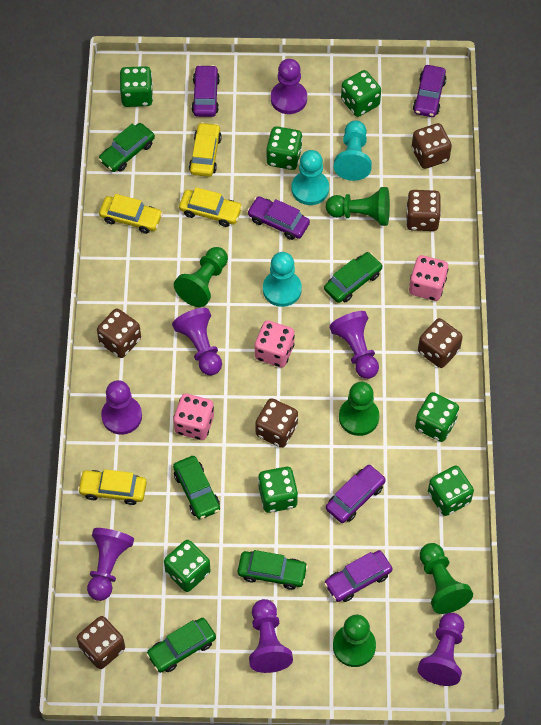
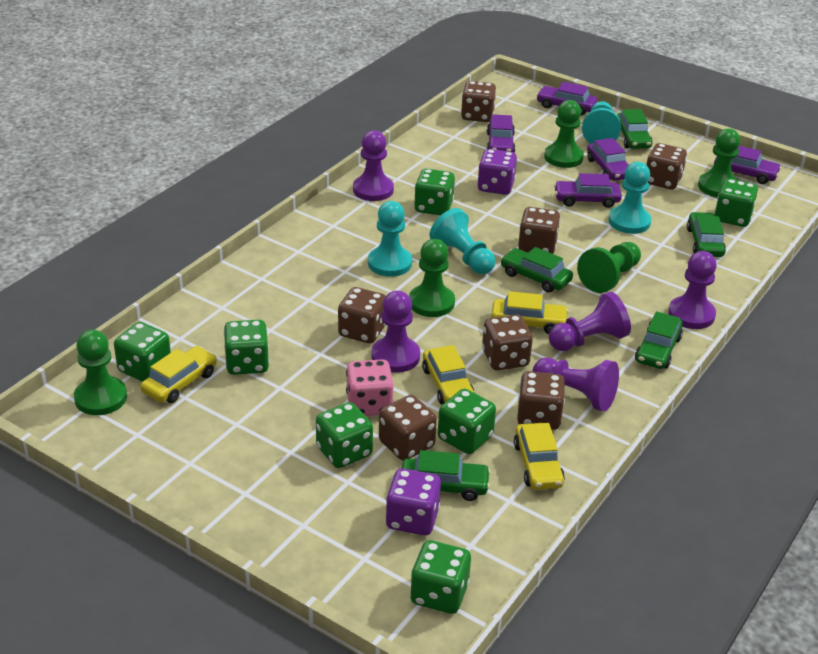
brown dice: 6 -> 7
pink dice: 3 -> 1
purple dice: 0 -> 2
purple pawn: 7 -> 5
turquoise pawn: 3 -> 4

